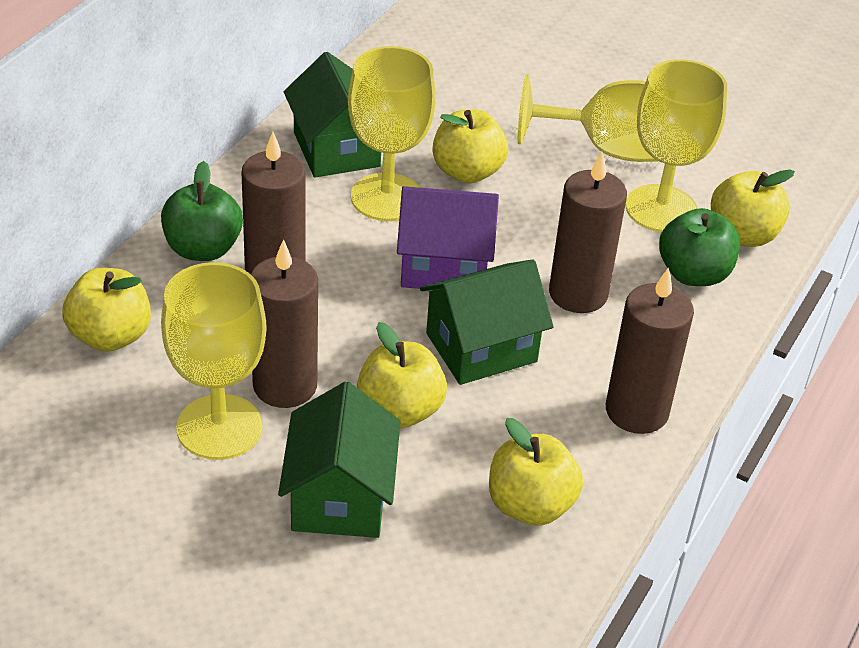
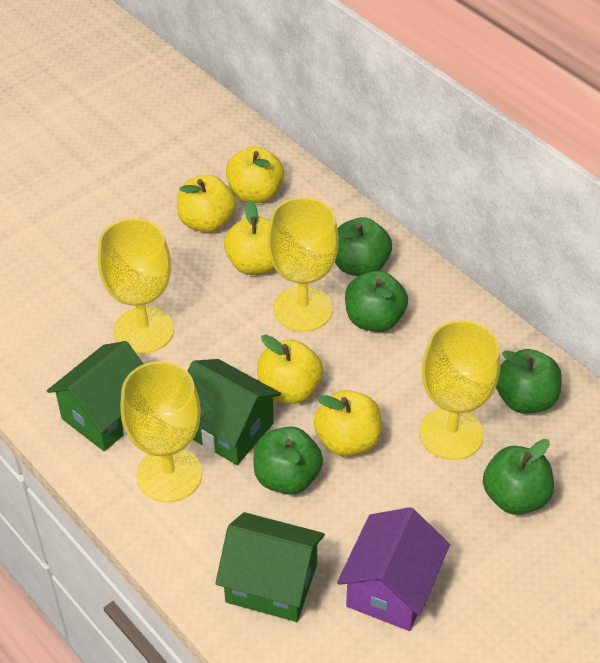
brown candle: 4 -> 0
green apple: 2 -> 5

